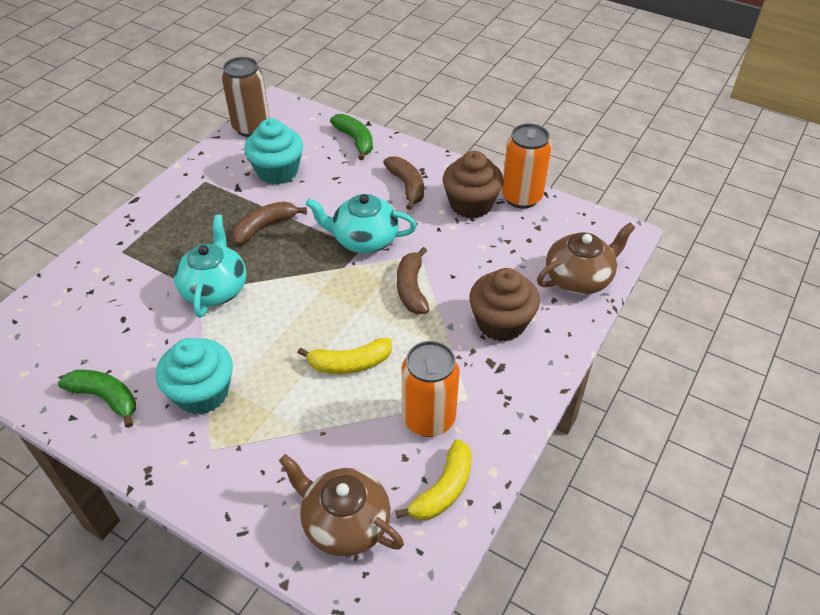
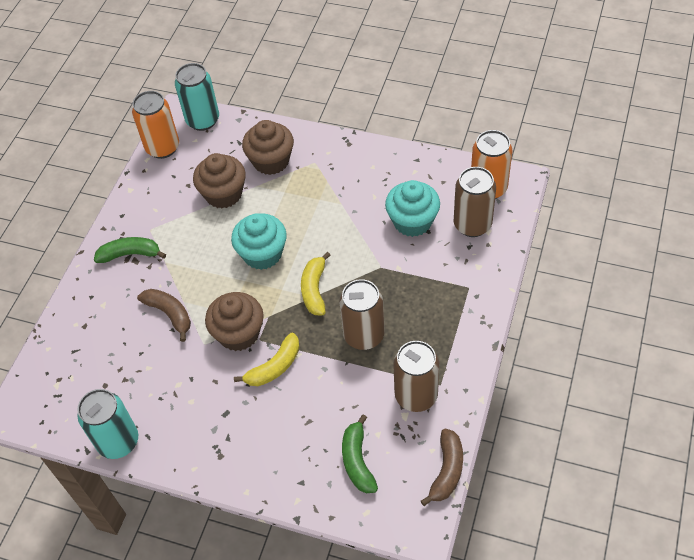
brown banana: 3 -> 2
brown can: 1 -> 3
brown cupcake: 2 -> 3
brown teapot: 2 -> 0
turquoise can: 0 -> 2
turquoise teapot: 2 -> 0

